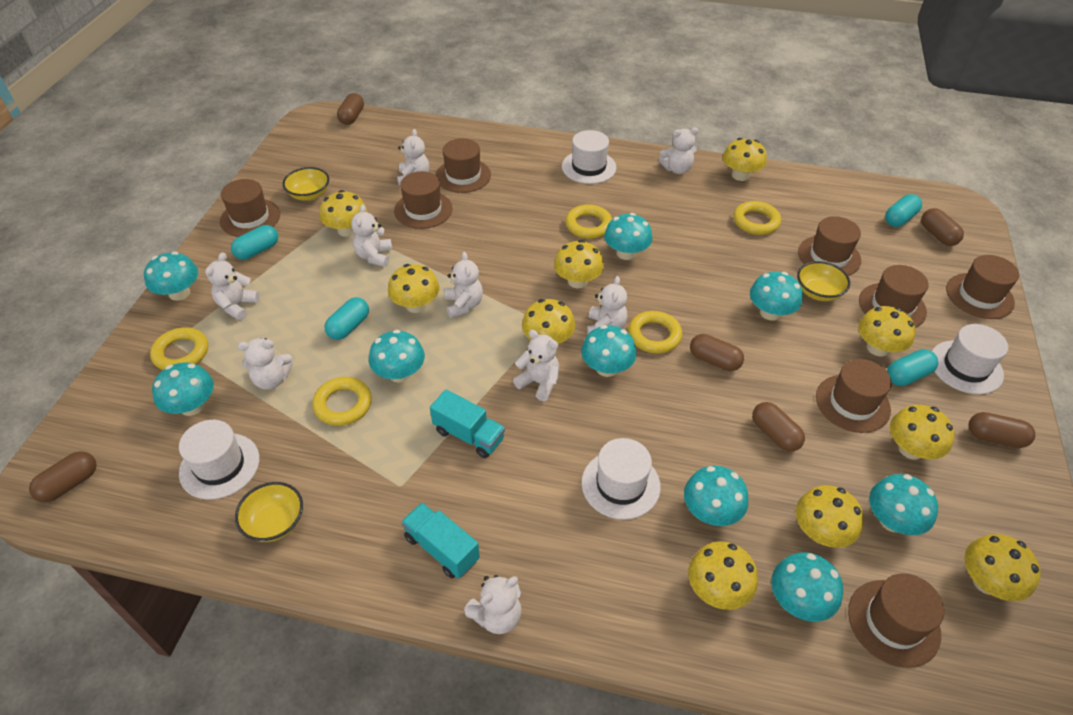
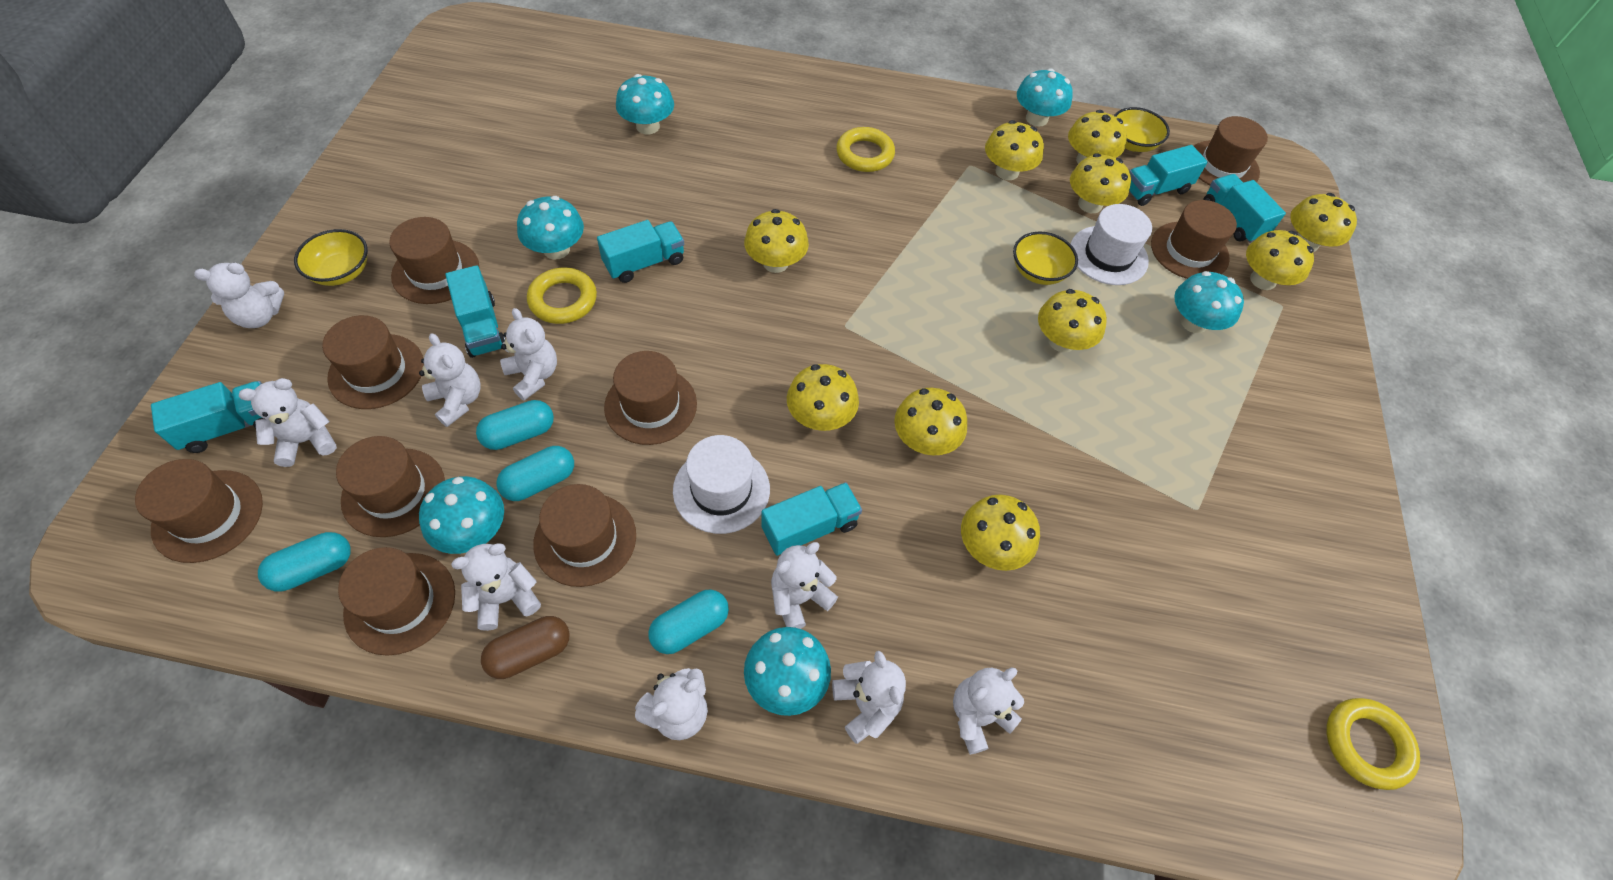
brown capsule: 6 -> 1
brown hat: 8 -> 9
turquoise mushroom: 9 -> 6
turquoise truck: 2 -> 6
white hat: 4 -> 2
yellow ring: 5 -> 3

